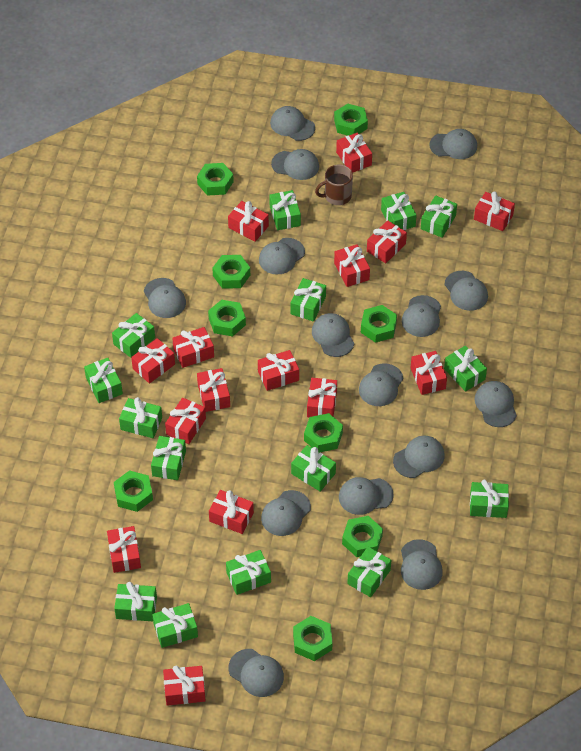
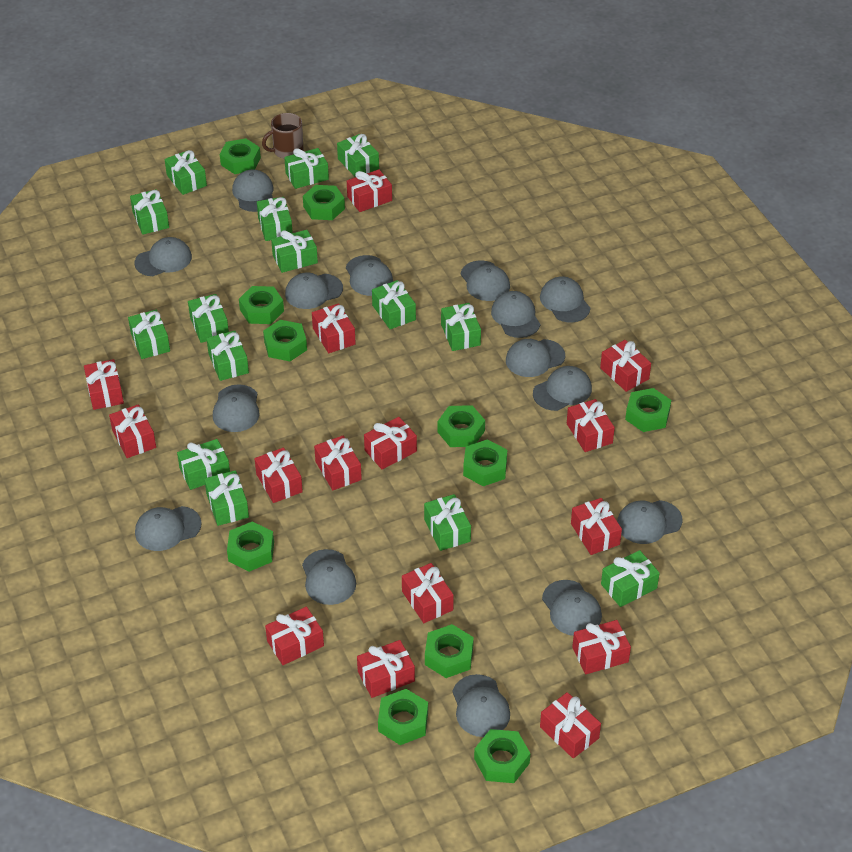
green nut: 9 -> 11

